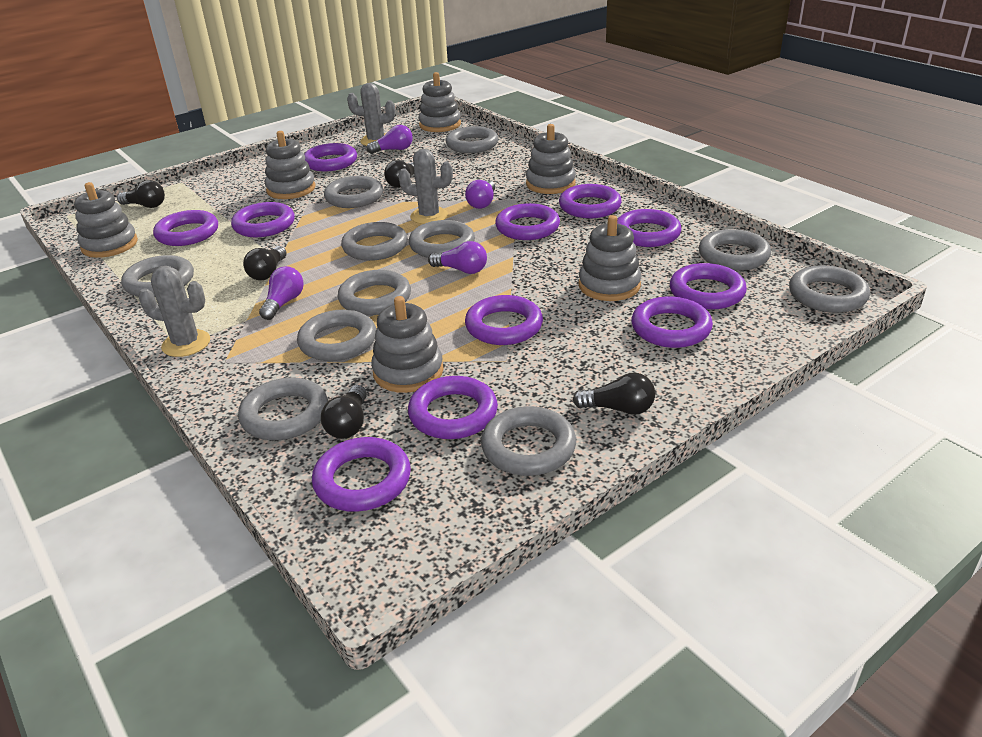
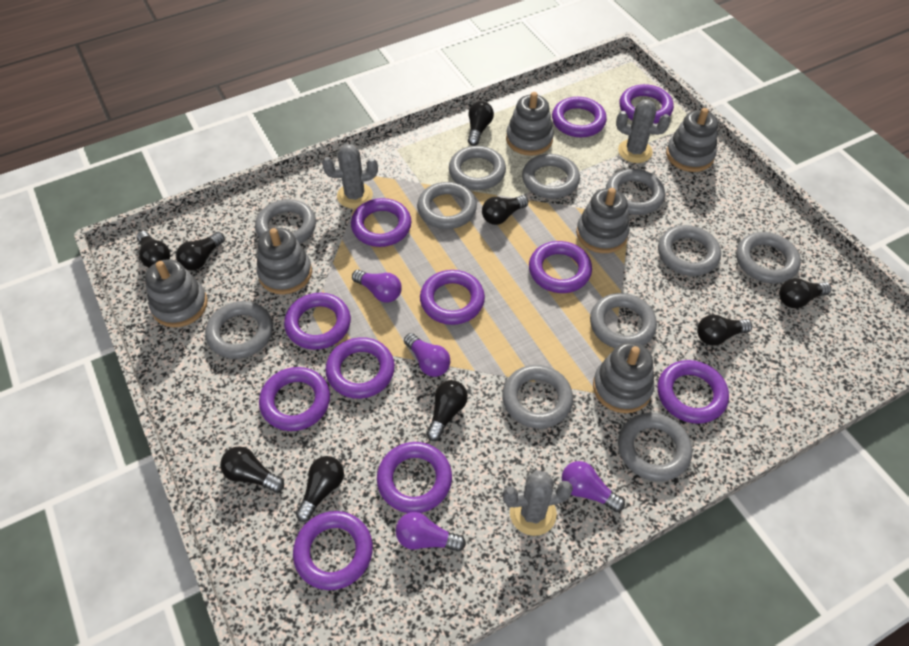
black light bulb: 5 -> 9

